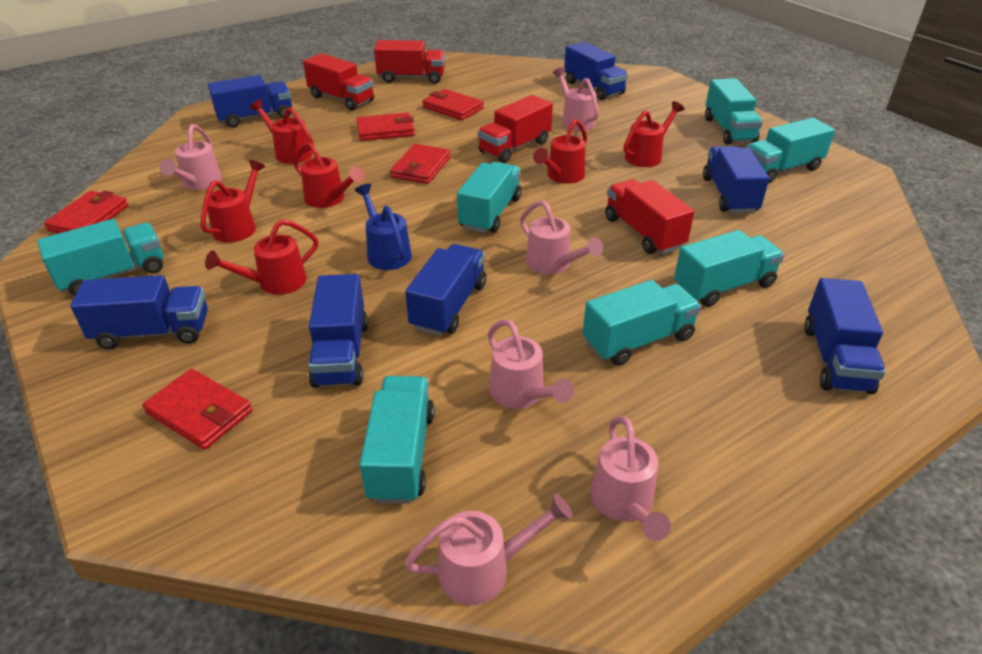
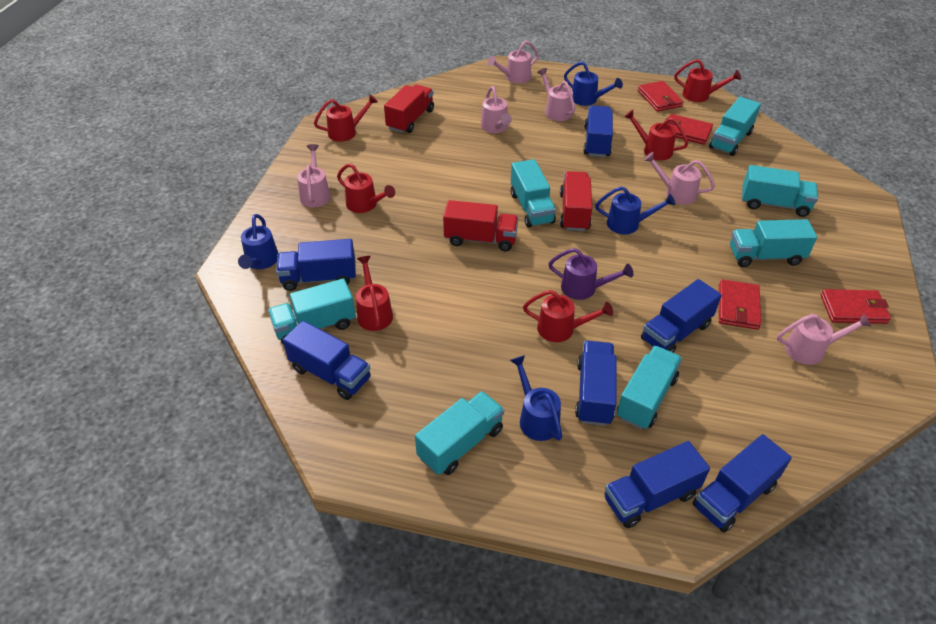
blue watering can: 1 -> 4
purple watering can: 0 -> 1
red truck: 4 -> 3
red wallet: 5 -> 4

